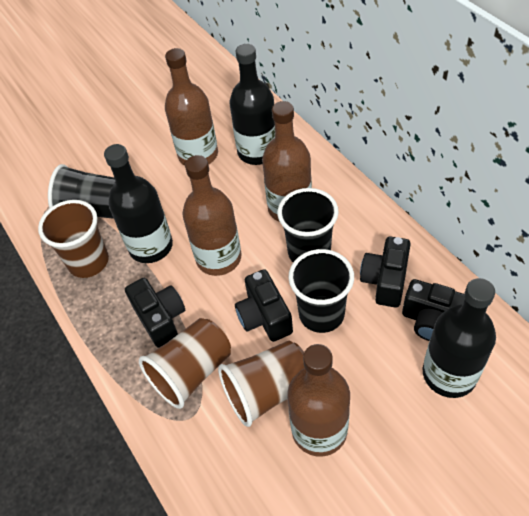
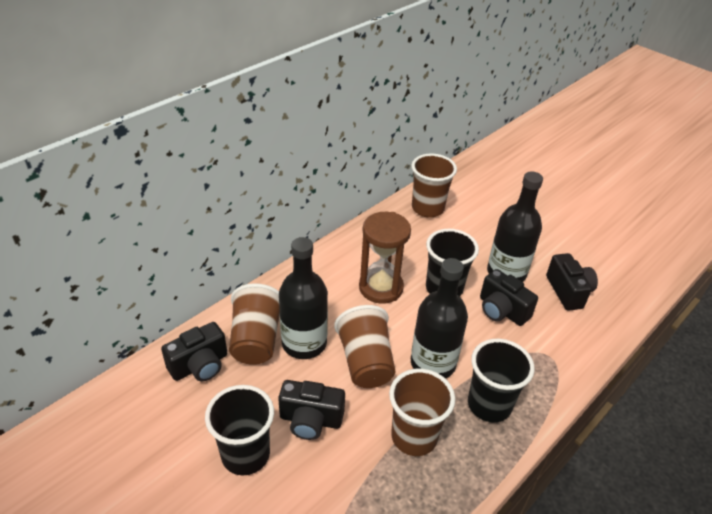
brown bottle: 4 -> 0
brown cup: 3 -> 4
brown hourglass: 0 -> 1

